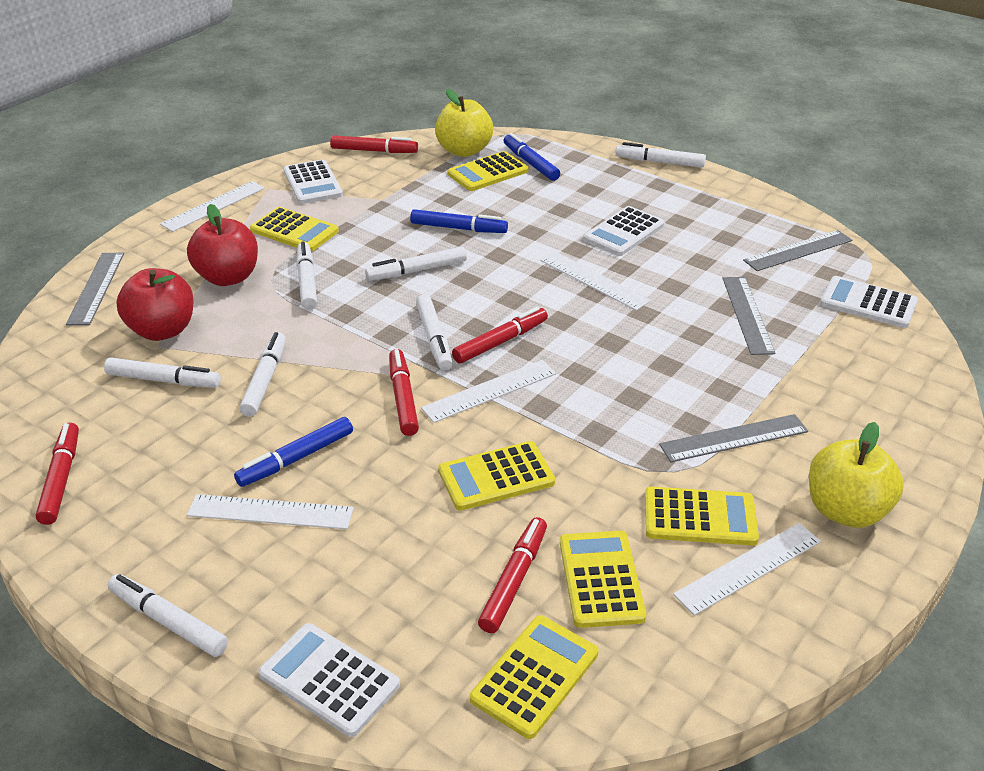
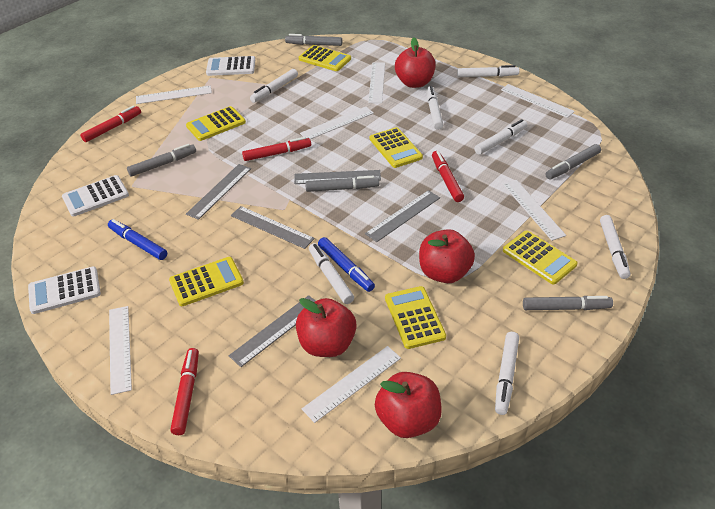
blue marker: 3 -> 2
grey marker: 0 -> 5
grey ruler: 4 -> 5
red apple: 2 -> 4
red marker: 5 -> 4
white calculator: 4 -> 3
white ruler: 5 -> 7
yellow apple: 2 -> 0

